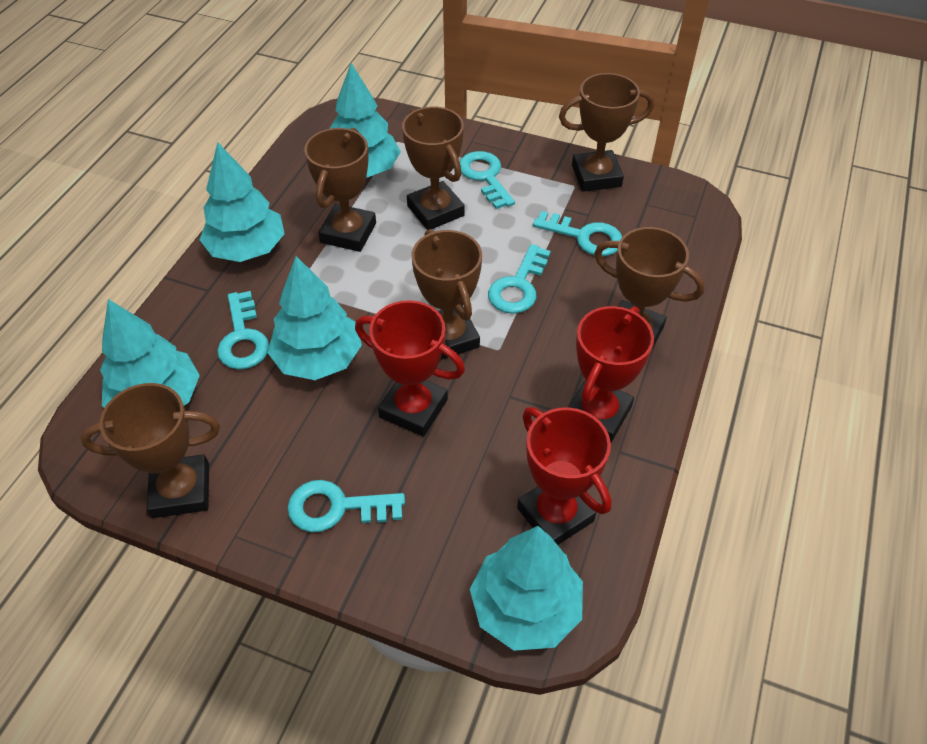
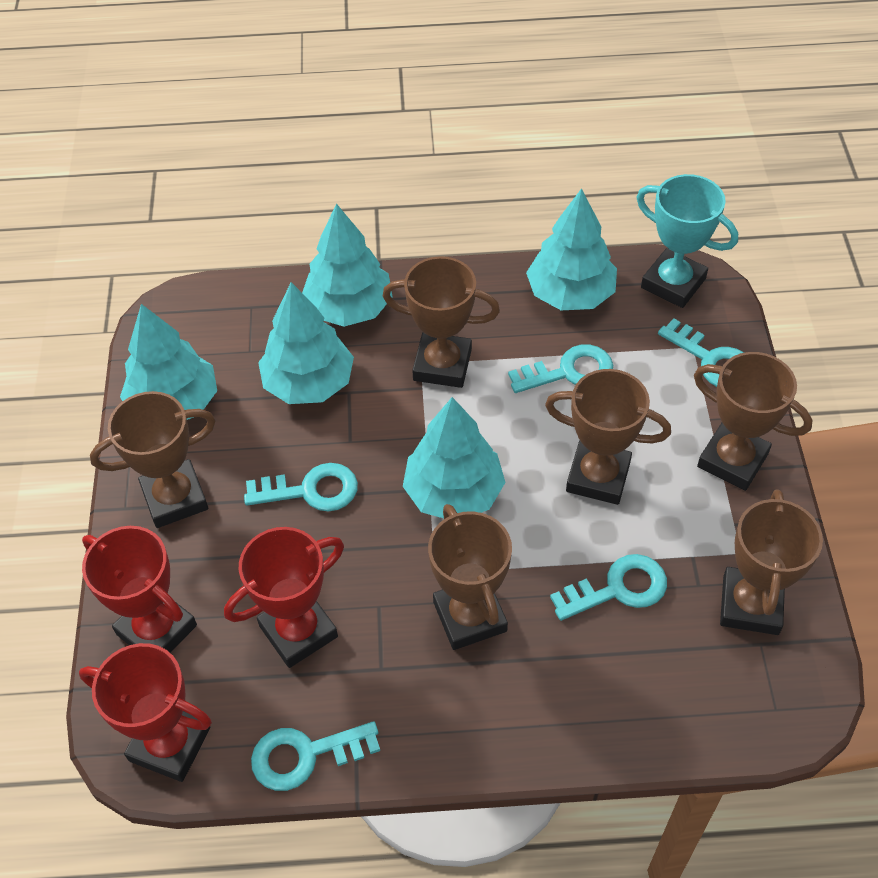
turquoise trophy: 0 -> 1

